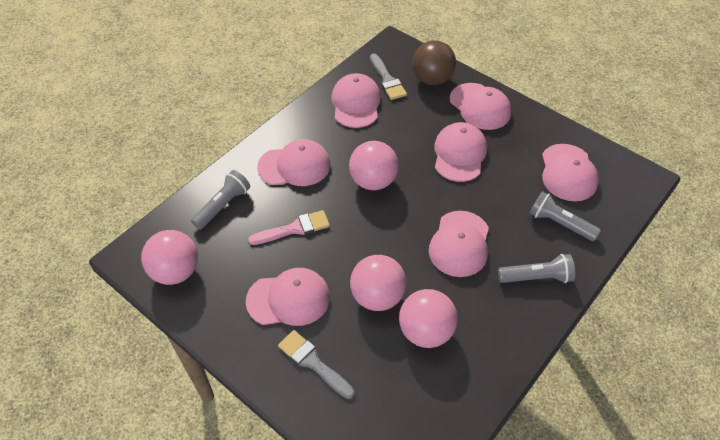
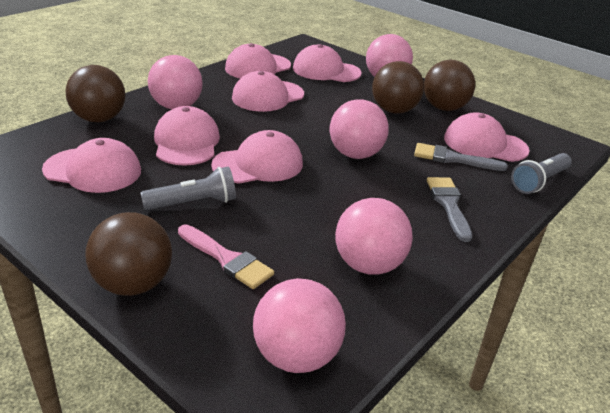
brown ball: 1 -> 4
grey flashlight: 3 -> 2
pink ball: 4 -> 5

